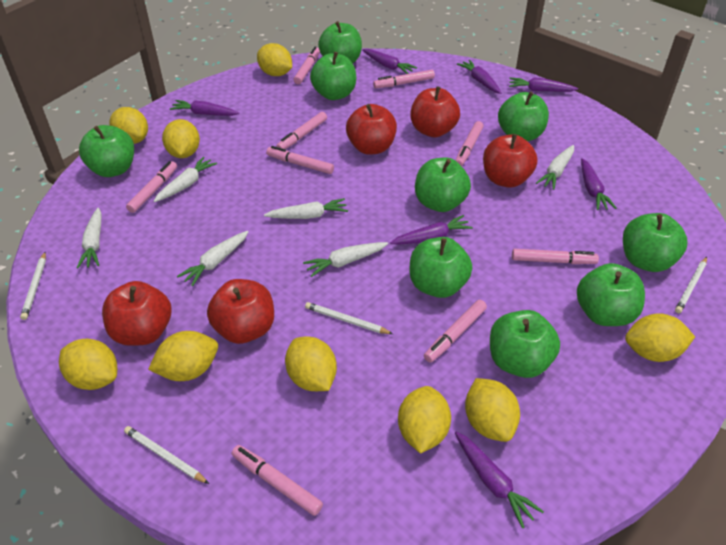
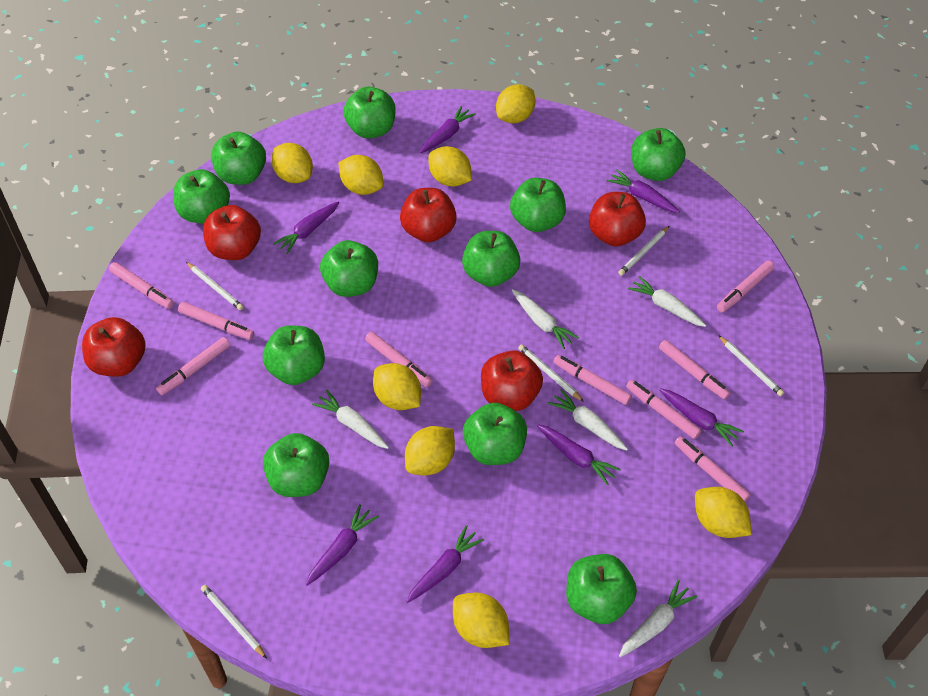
green apple: 9 -> 11
white carrot: 6 -> 5
white pencil: 4 -> 5
yellow lemon: 9 -> 8

